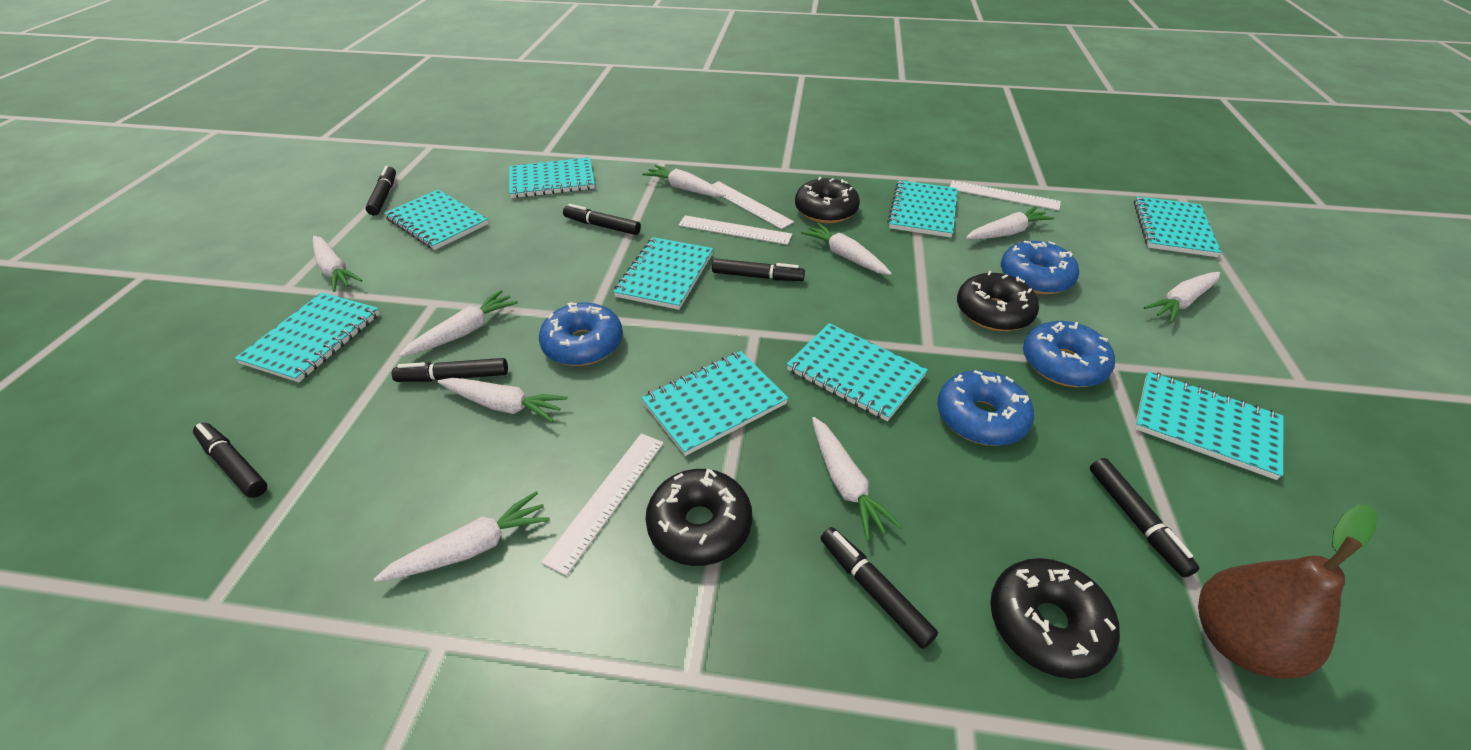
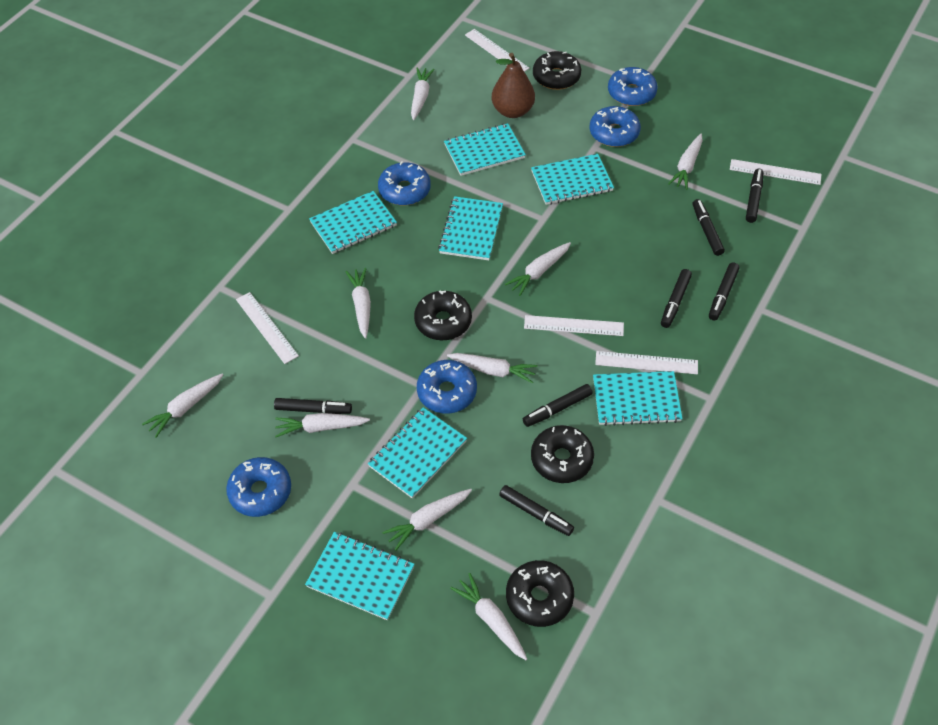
blue donut: 4 -> 5
turquoise notebook: 9 -> 7
white ruler: 4 -> 5

